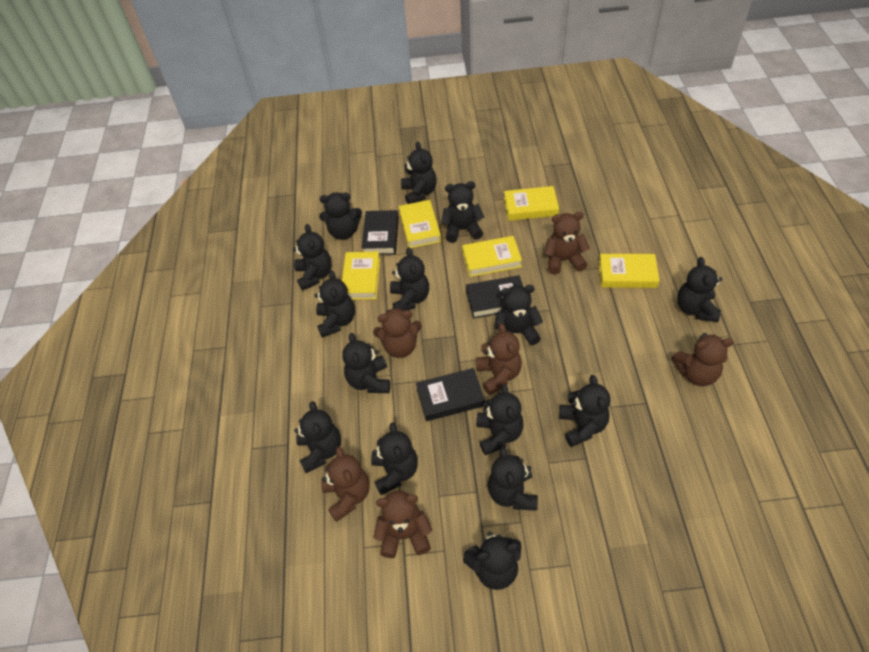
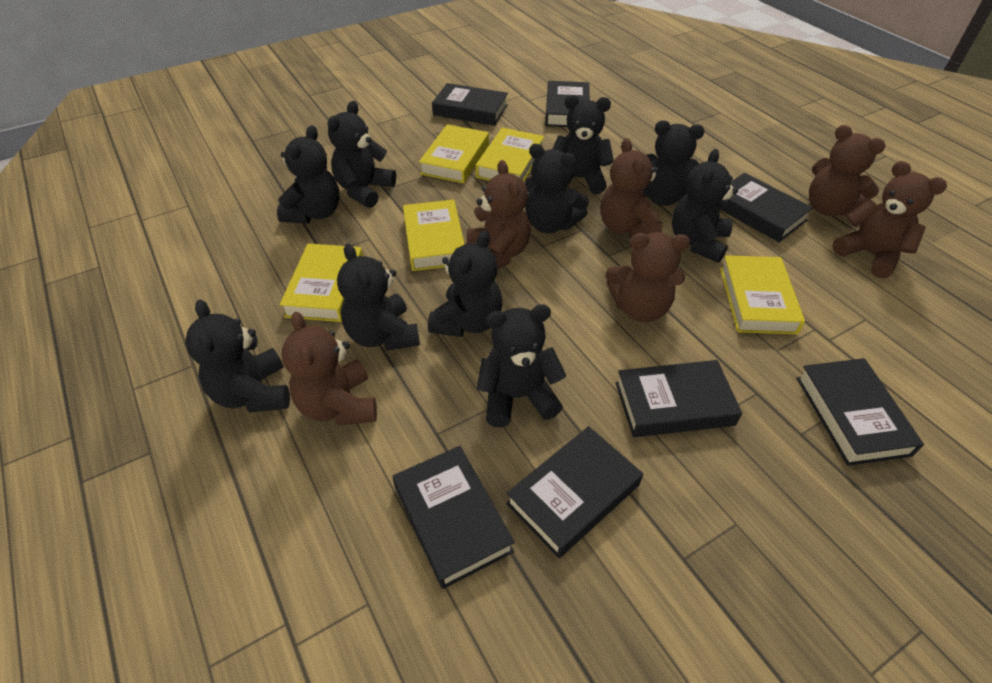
black book: 3 -> 7
black teddy bear: 15 -> 10

